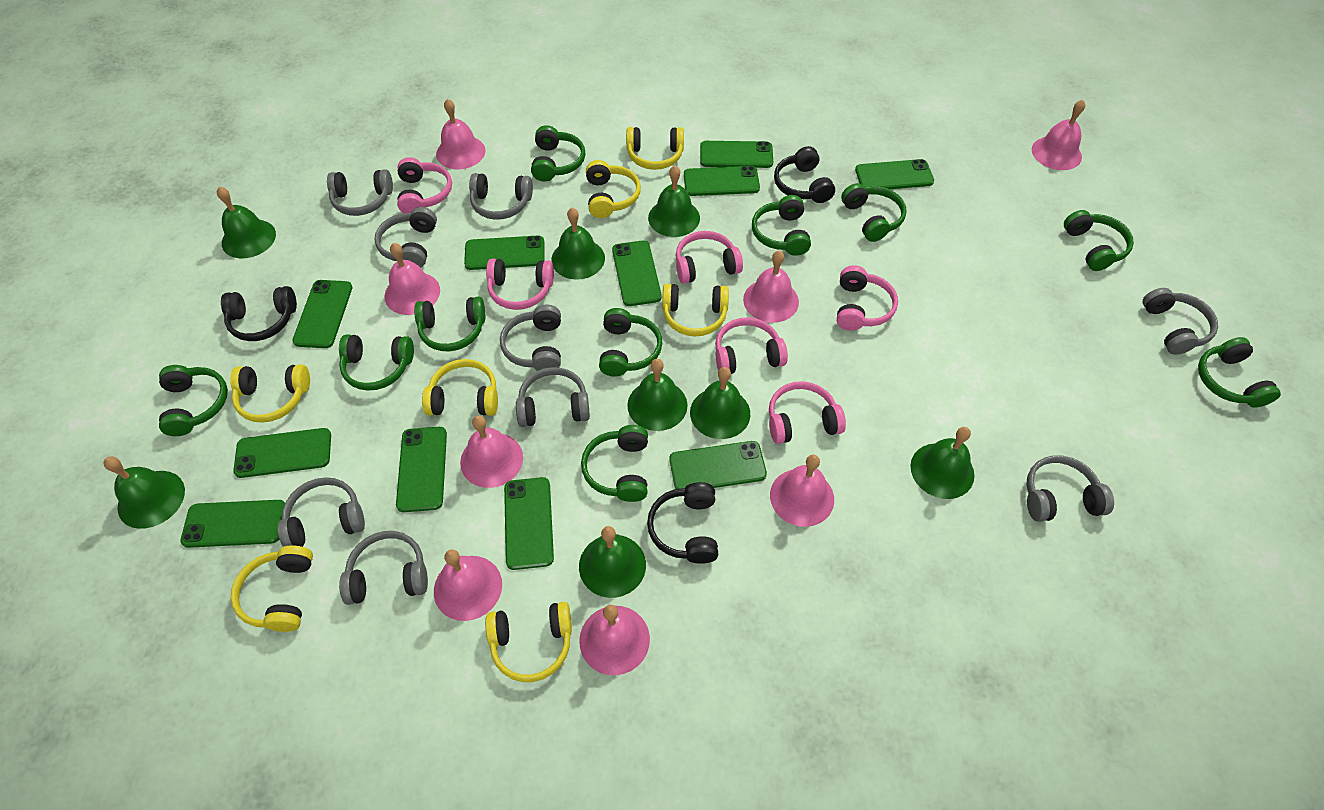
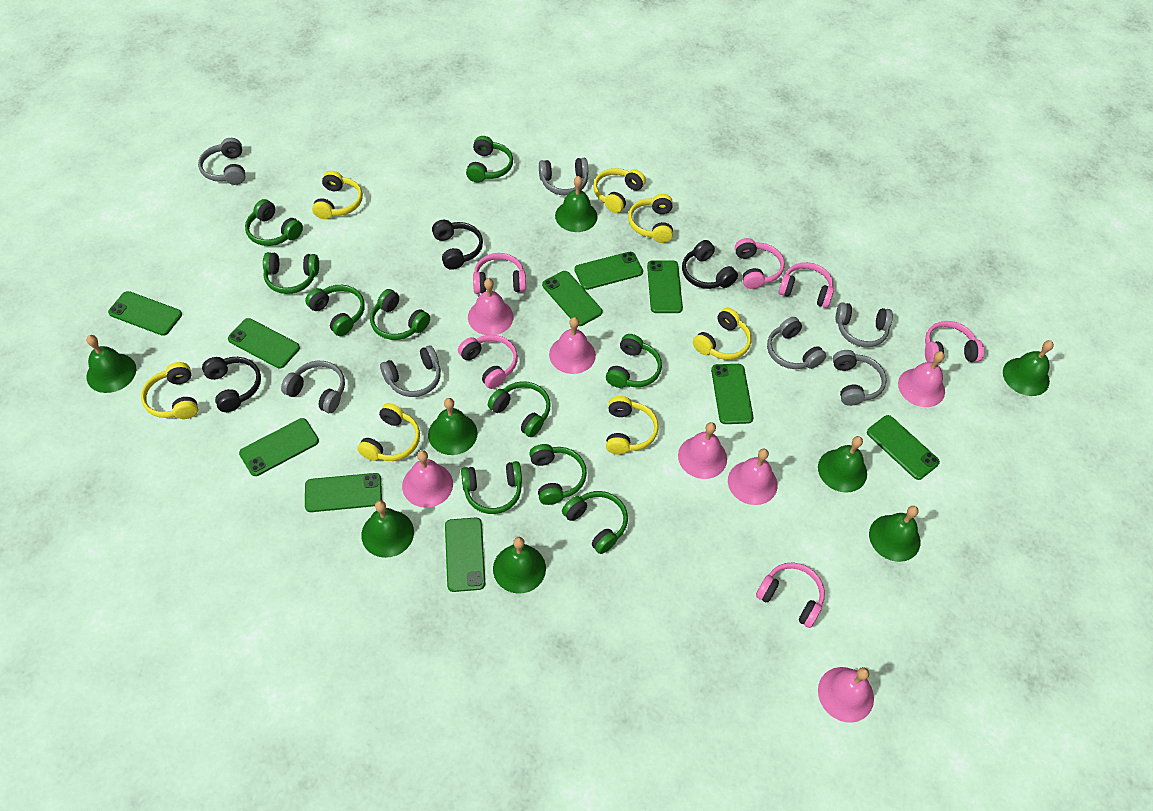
green phone: 11 -> 10
grey headphones: 9 -> 7
pink bell: 8 -> 7

